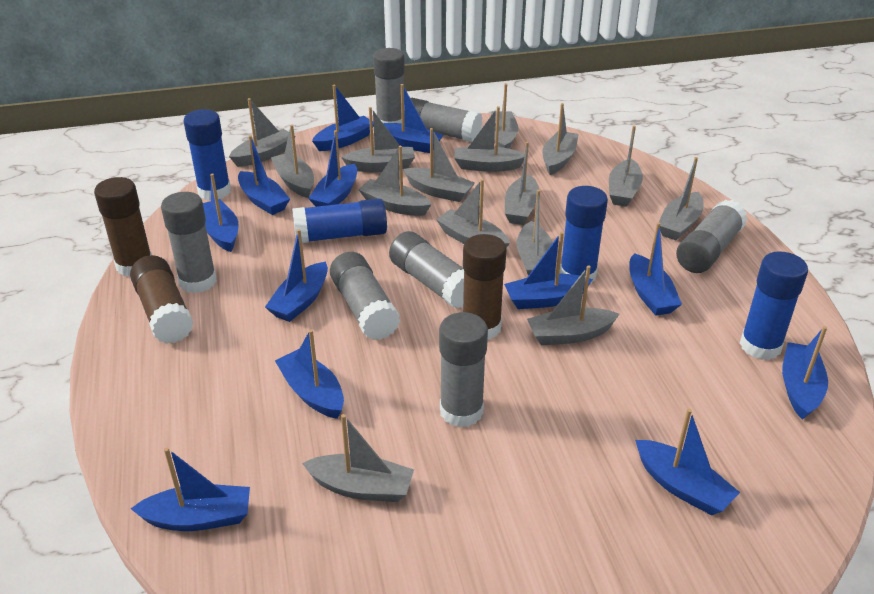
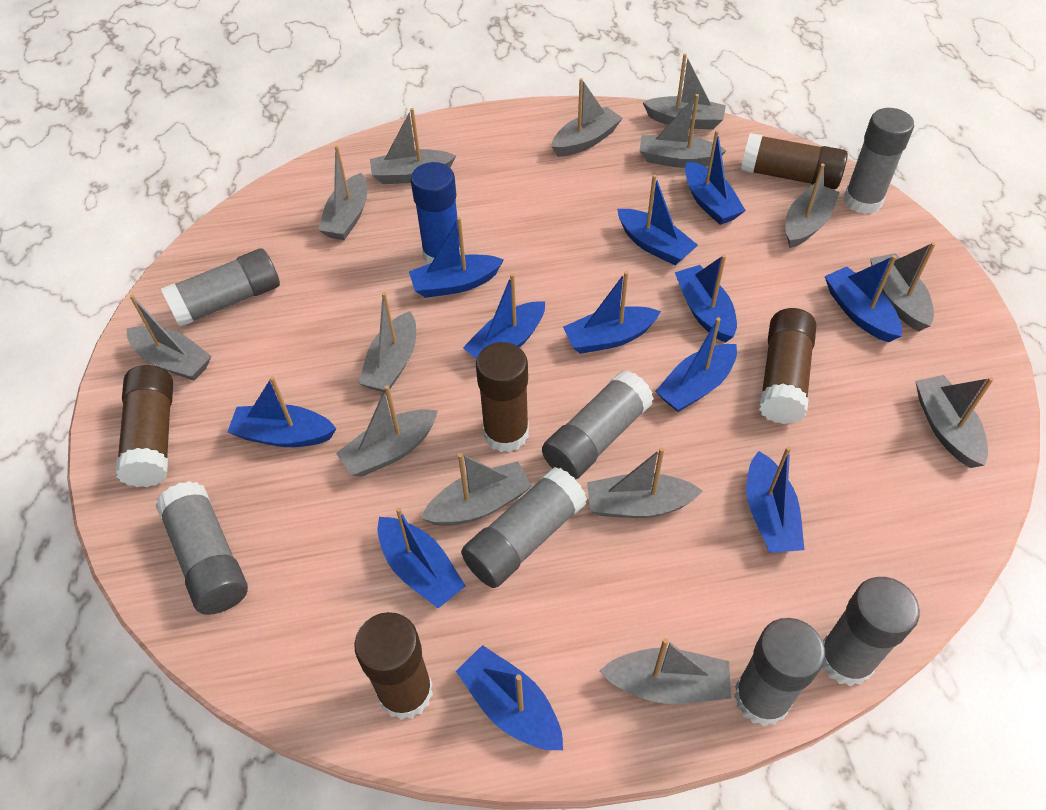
blue glue stick: 4 -> 1
brown glue stick: 3 -> 5
grey boat: 15 -> 14

